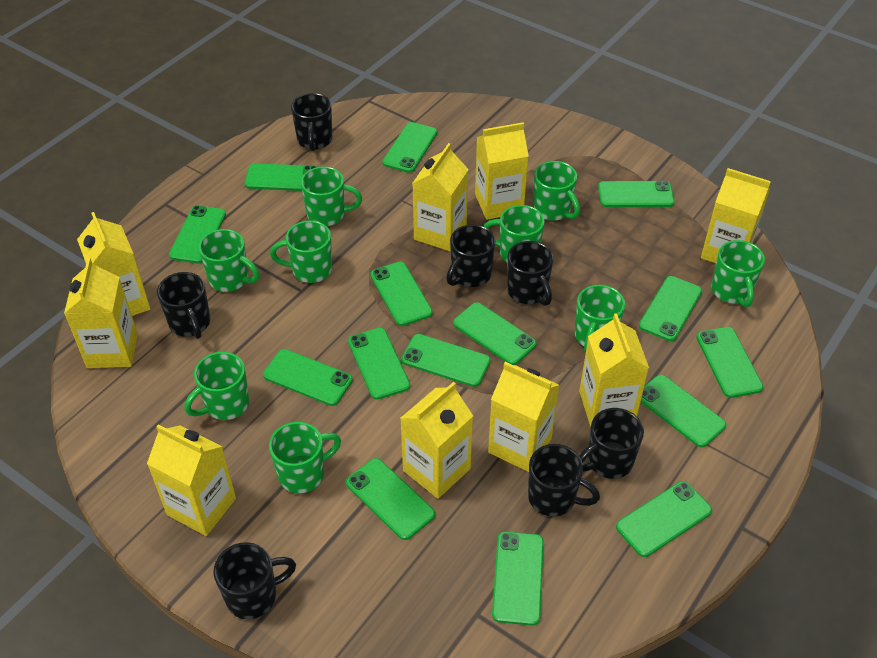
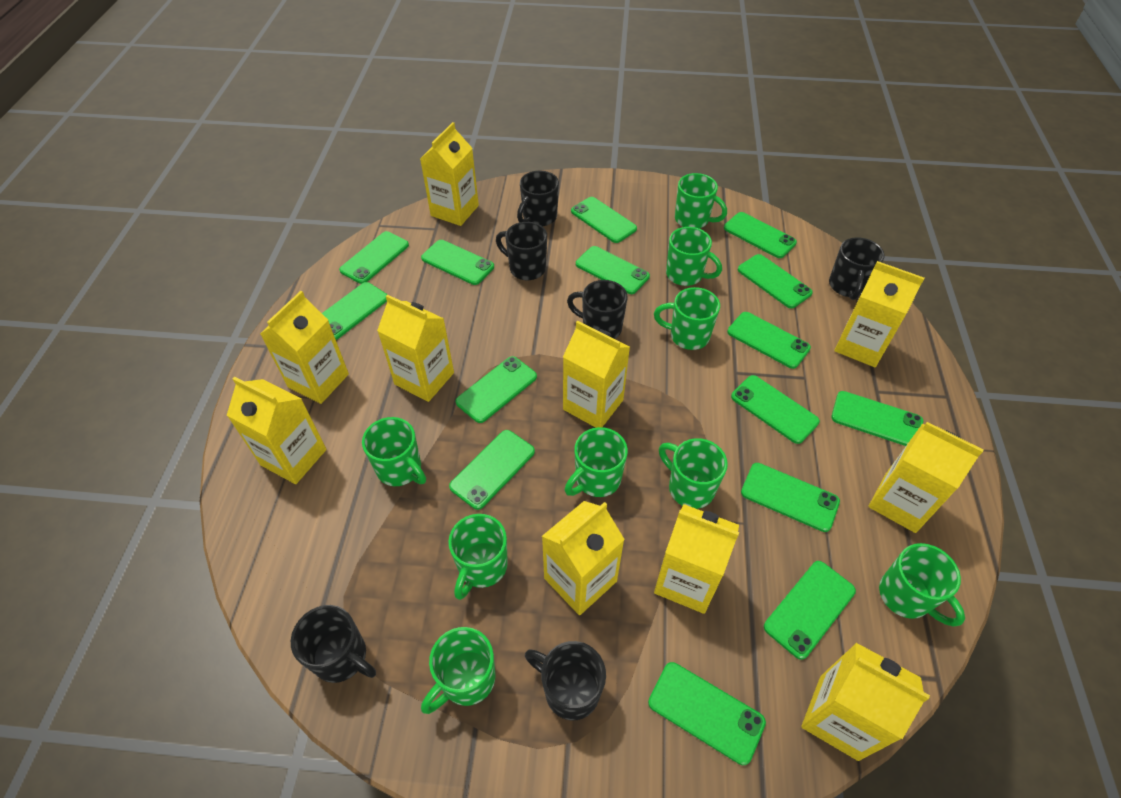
black mug: 7 -> 6
yellow carton: 9 -> 10

